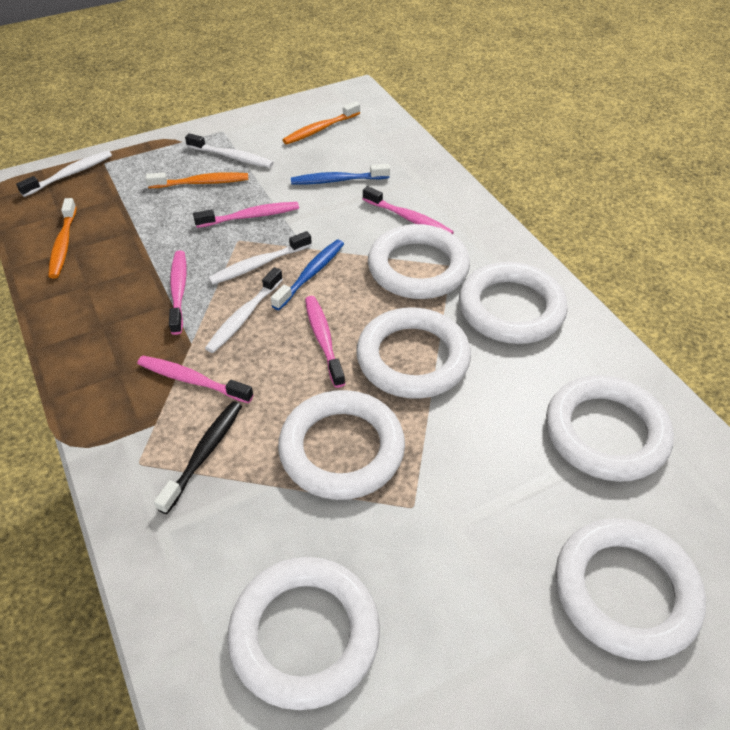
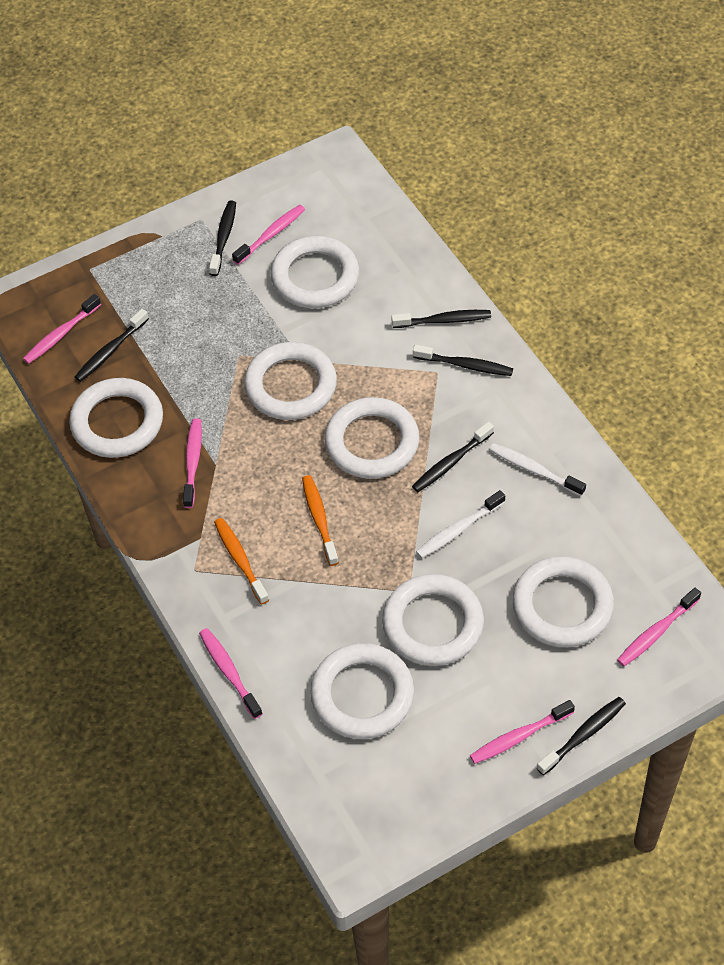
black toothbrush: 1 -> 6
blue toothbrush: 2 -> 0
orange toothbrush: 3 -> 2
pink toothbrush: 5 -> 6
white toothbrush: 4 -> 2

